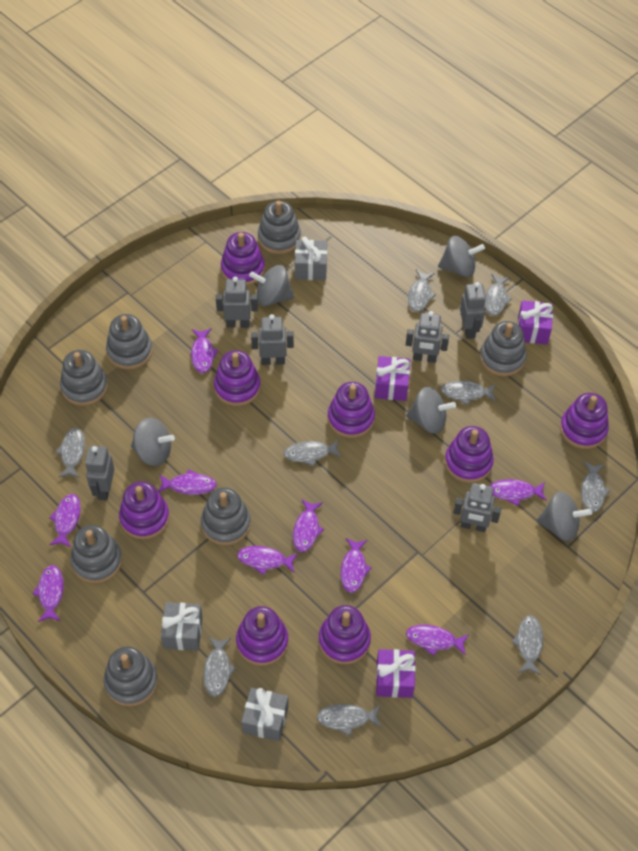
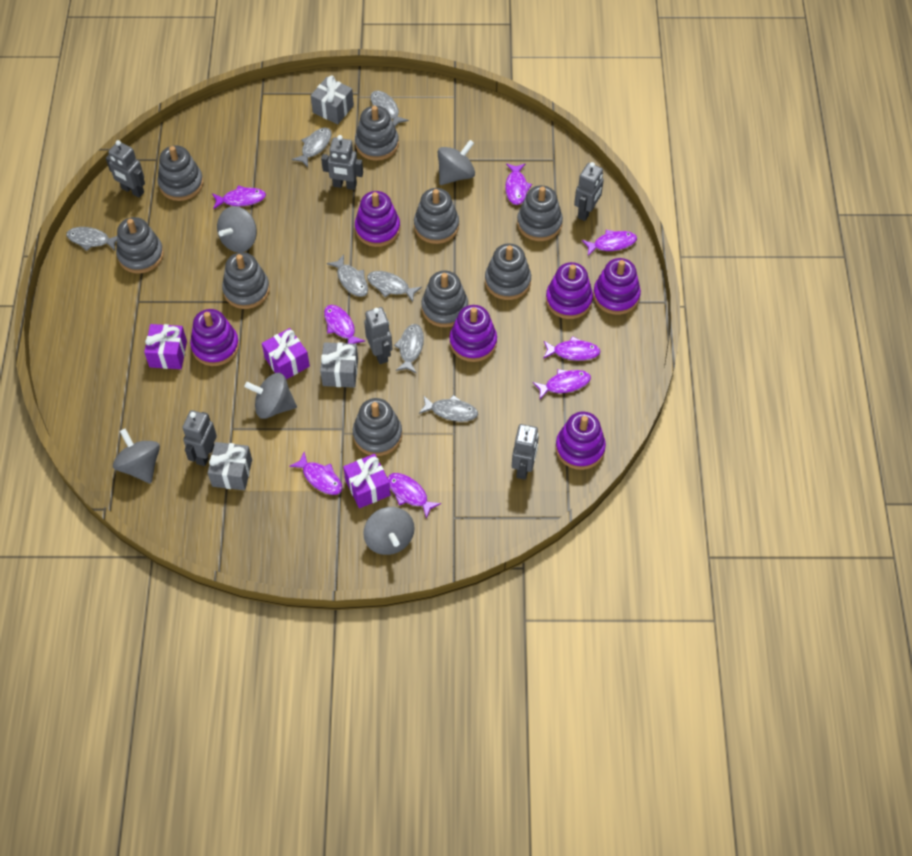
grey fish: 9 -> 7
grey stacking toy: 7 -> 9
purple fish: 9 -> 8
purple stacking toy: 8 -> 6

